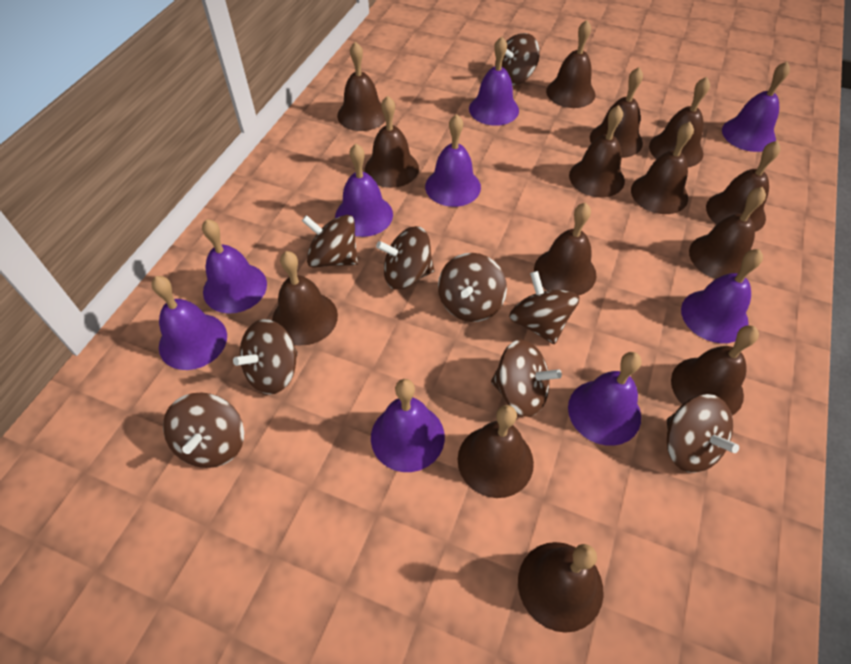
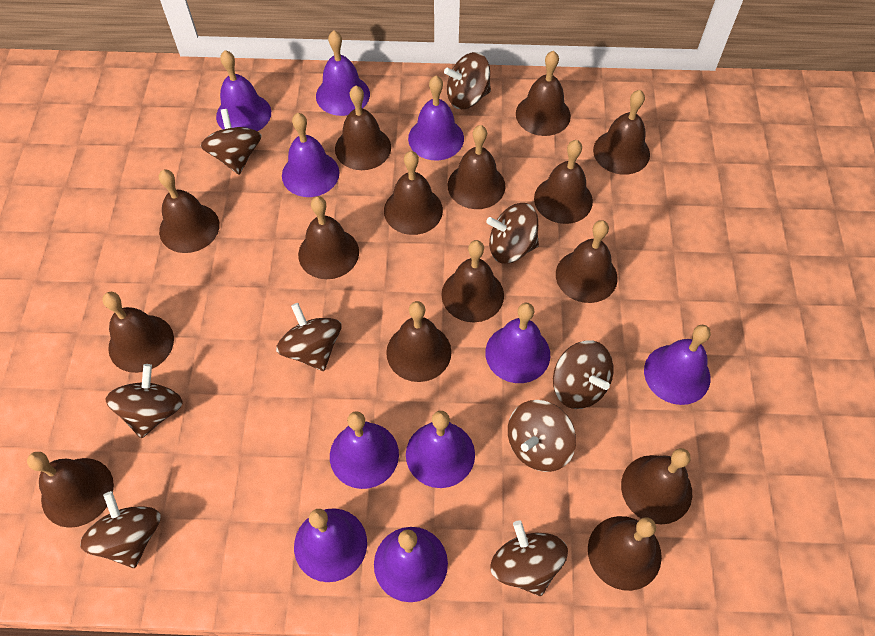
brown bell: 14 -> 15
purple bell: 9 -> 10

